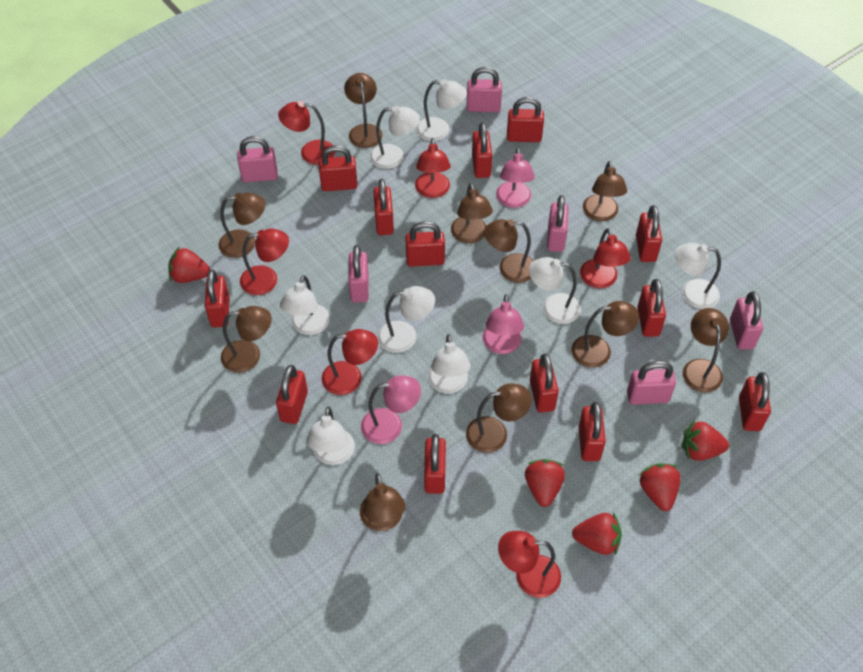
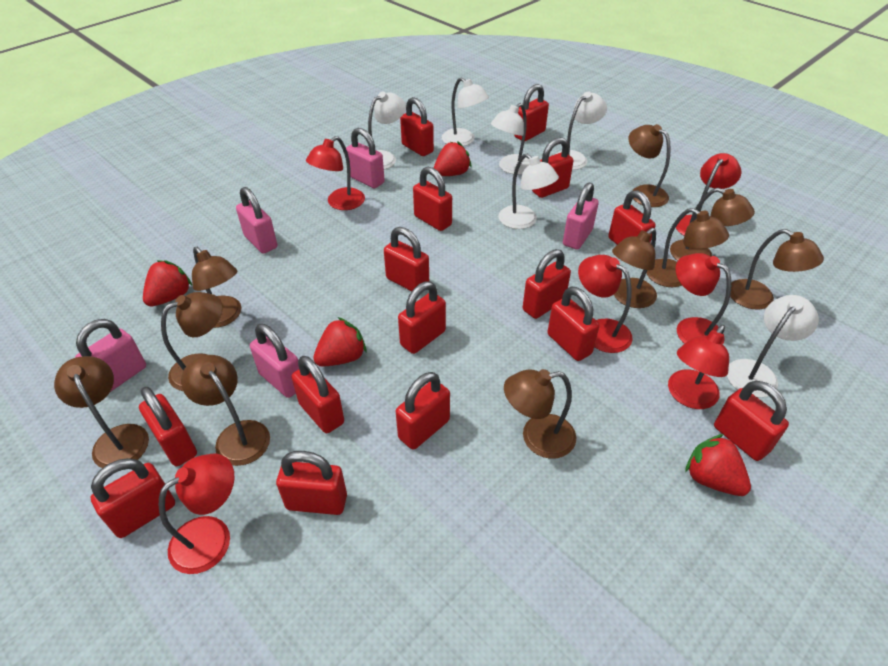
pink lamp: 3 -> 0
pink padlock: 6 -> 5
red padlock: 13 -> 15
red strawberry: 5 -> 4
white lamp: 8 -> 6

